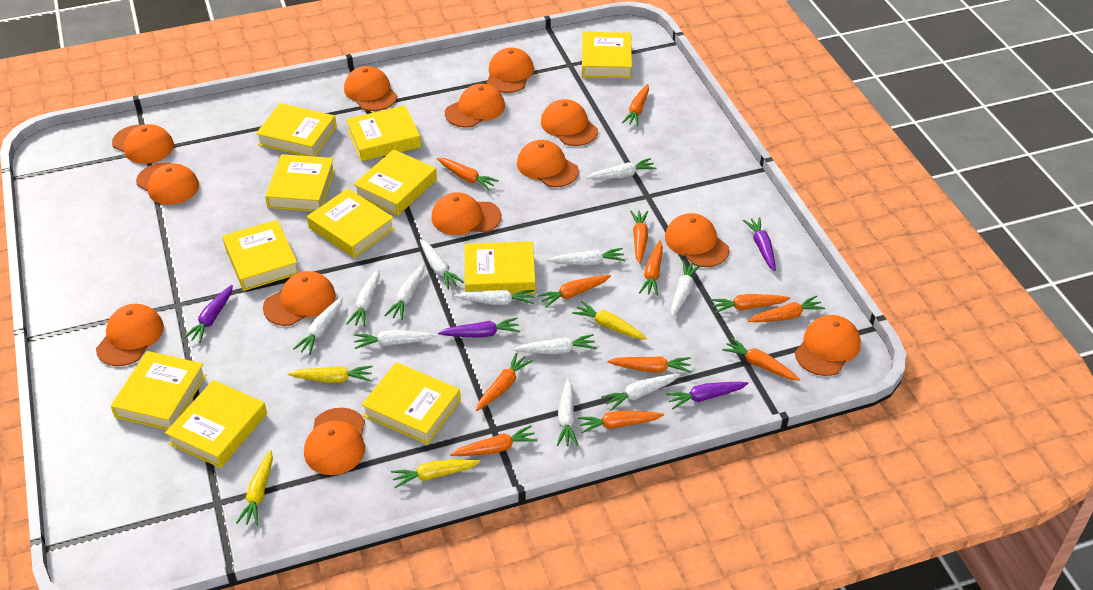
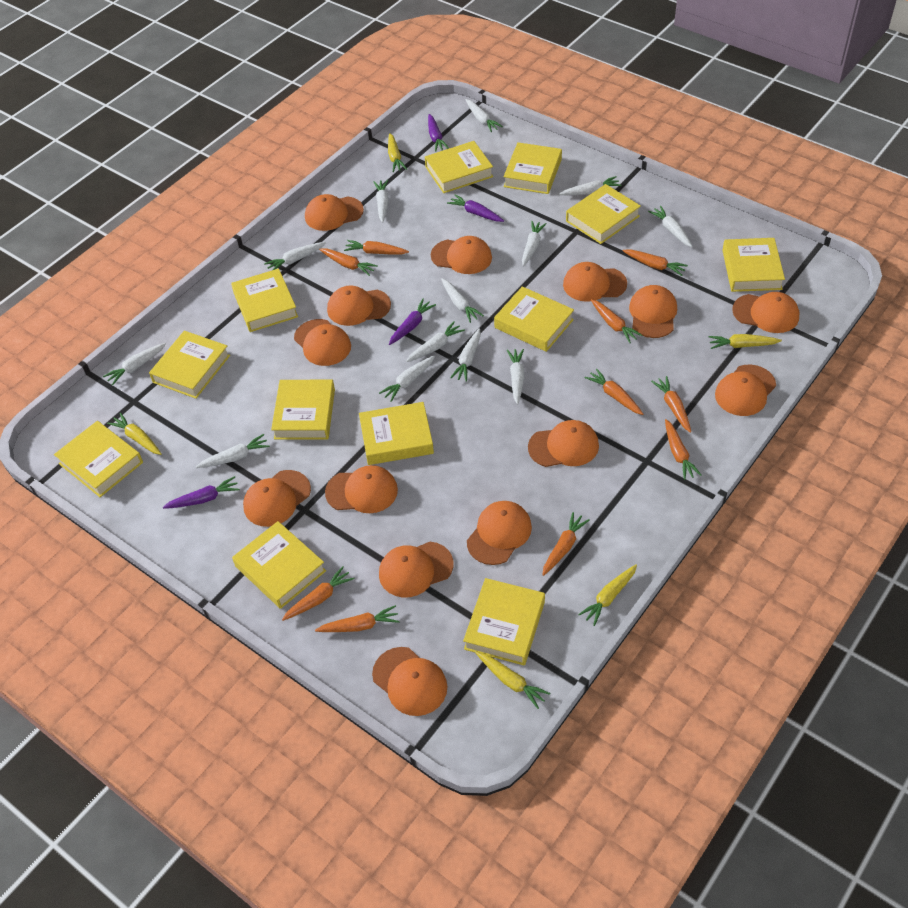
orange cap: 13 -> 14
orange carrot: 12 -> 10
white carrot: 12 -> 13
yellow book: 11 -> 12
yellow carrot: 4 -> 5

